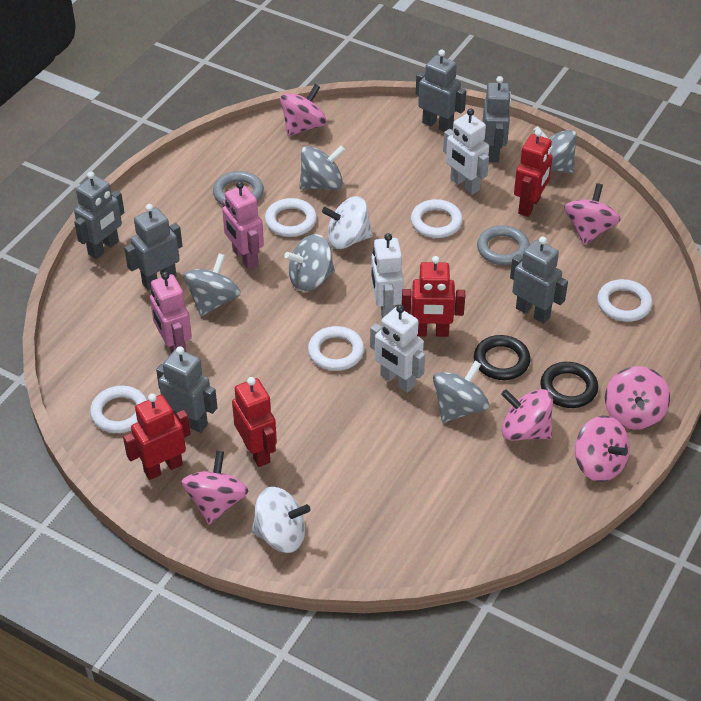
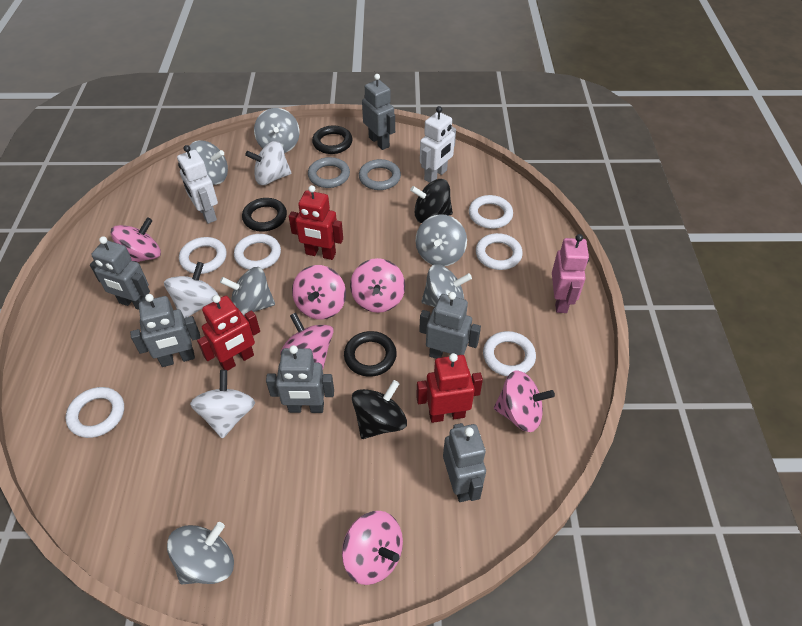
black ring: 2 -> 3
black spinning top: 0 -> 2
grey spinning top: 5 -> 6
pink robot: 2 -> 1
red robot: 4 -> 3
white ring: 5 -> 6
white robot: 3 -> 2
white spinning top: 2 -> 3

